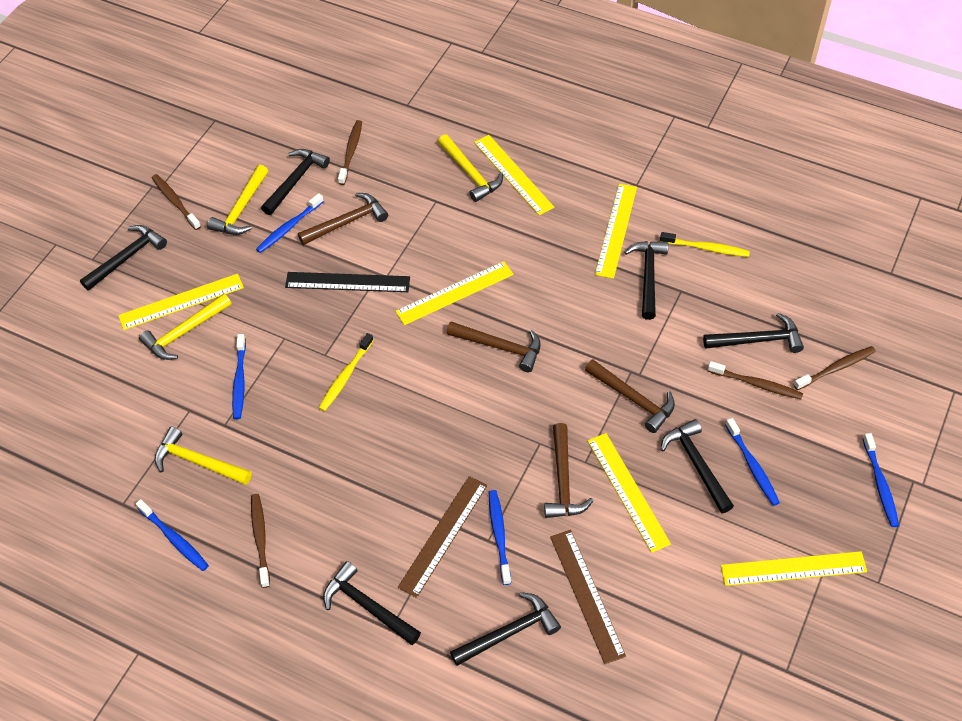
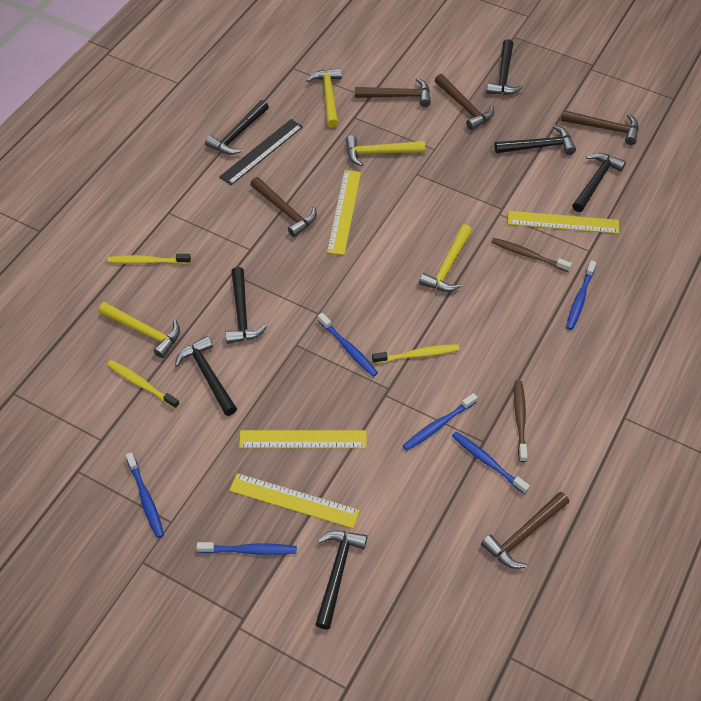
brown hammer: 4 -> 5
brown ruler: 2 -> 0
brown toothbrush: 5 -> 2
yellow ruler: 6 -> 4
yellow toothbrush: 2 -> 3

